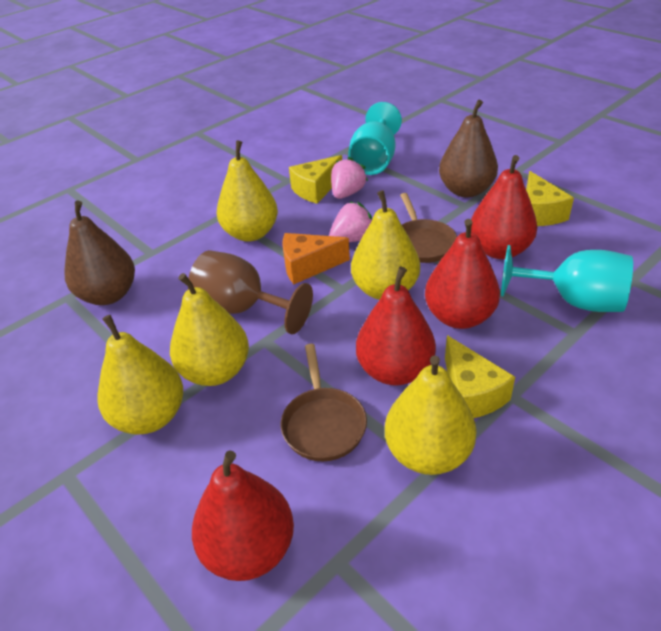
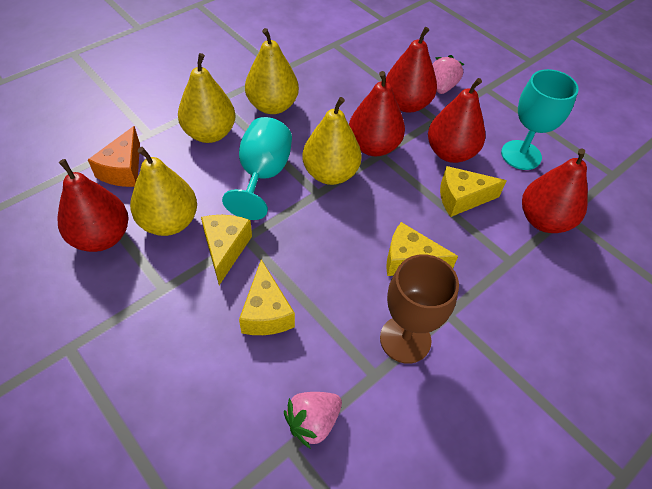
brown pan: 2 -> 0
brown pear: 2 -> 0
red pear: 4 -> 5
yellow cheese: 3 -> 4
yellow pear: 5 -> 4

